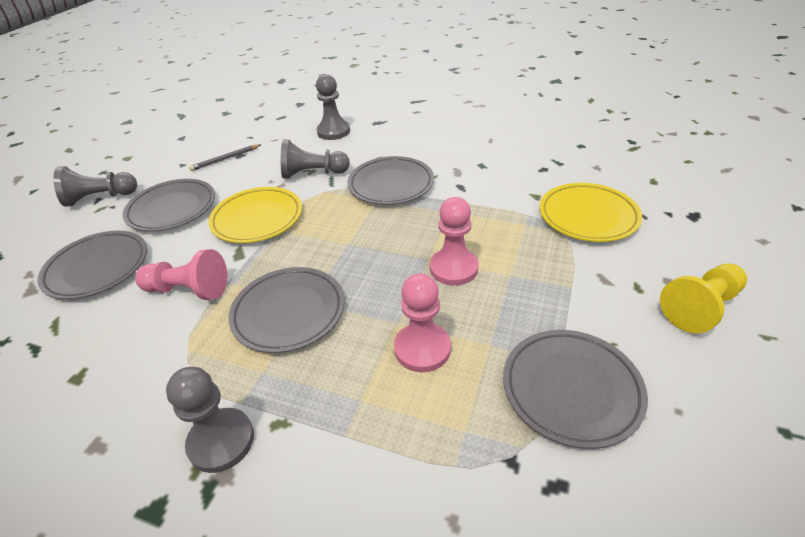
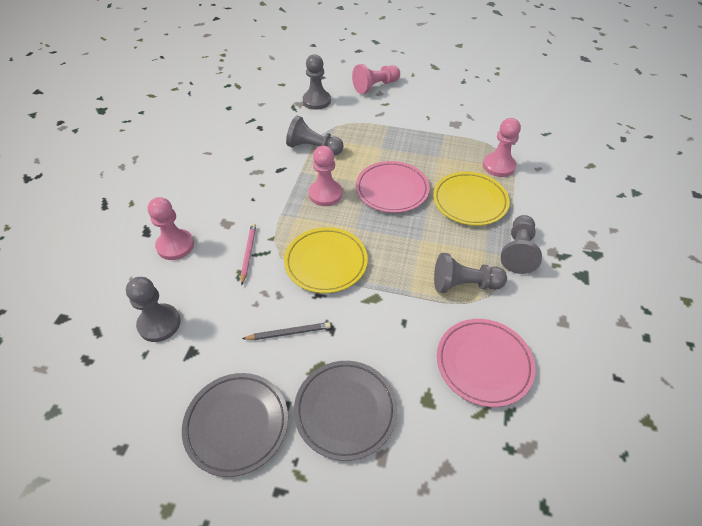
grey pawn: 4 -> 5
grey plate: 5 -> 2
pink pawn: 3 -> 4
pink pencil: 0 -> 1
pink plate: 0 -> 2
yellow pawn: 1 -> 0

